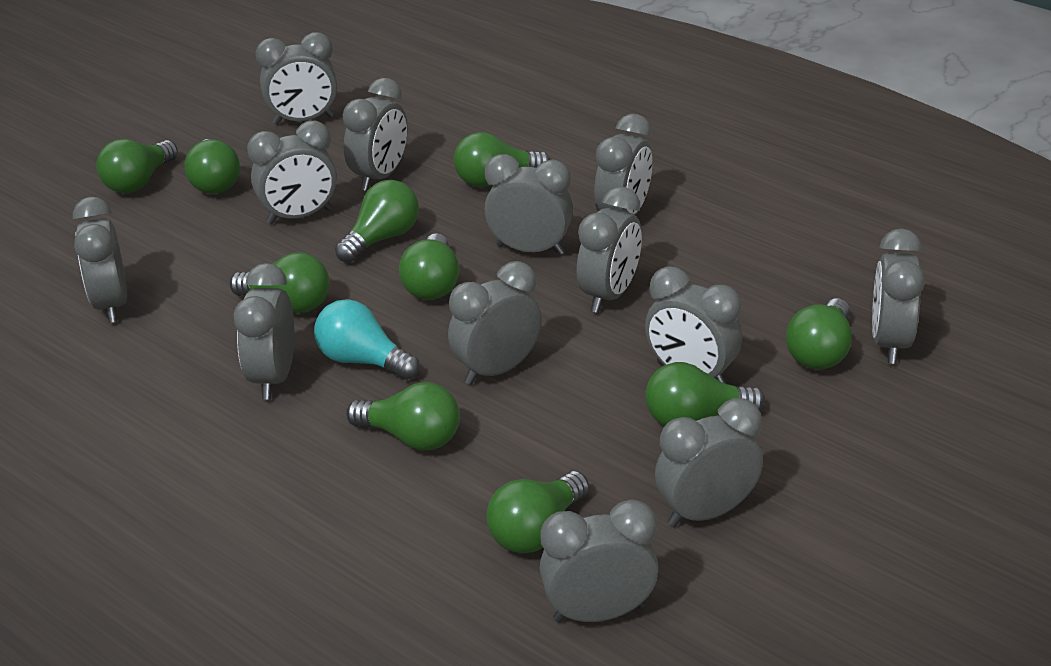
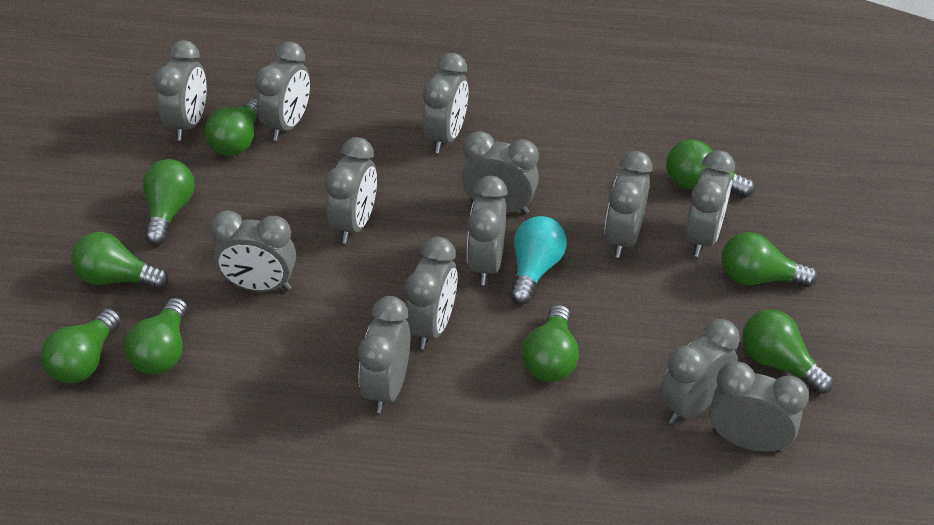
green light bulb: 10 -> 9

